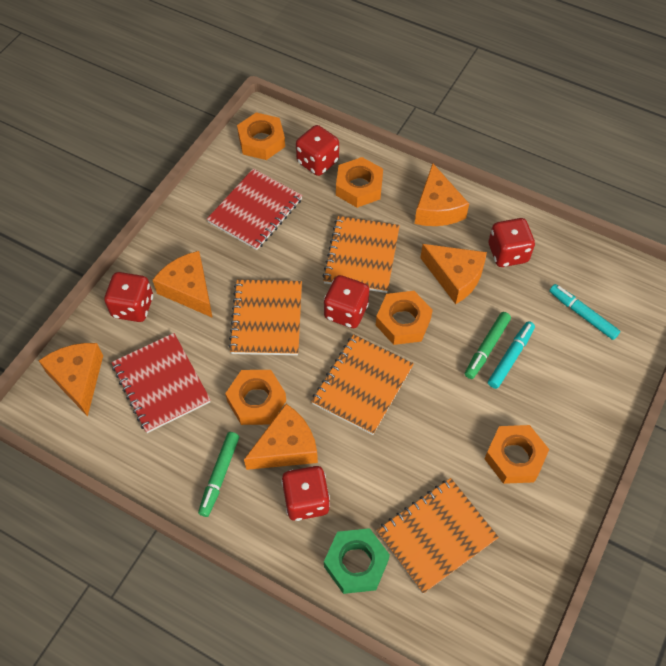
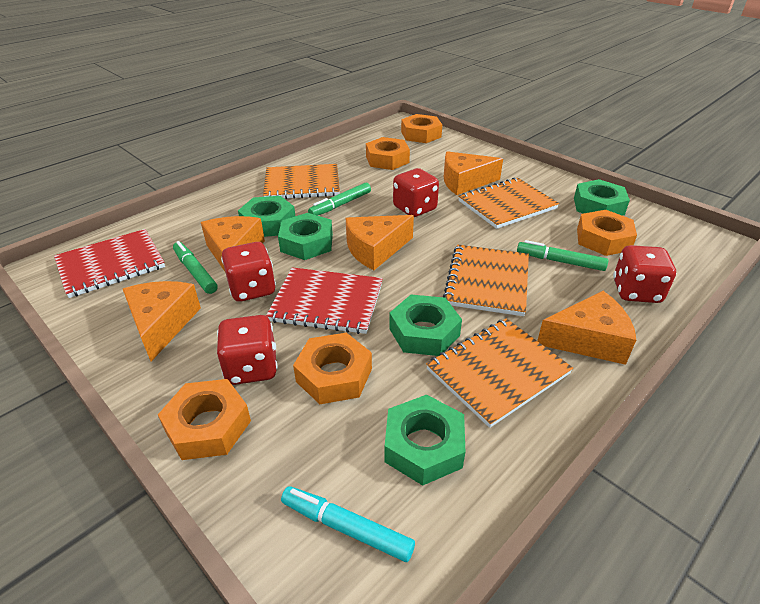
green marker: 2 -> 3
green nut: 1 -> 5
red dice: 5 -> 4
turquoise marker: 2 -> 1

